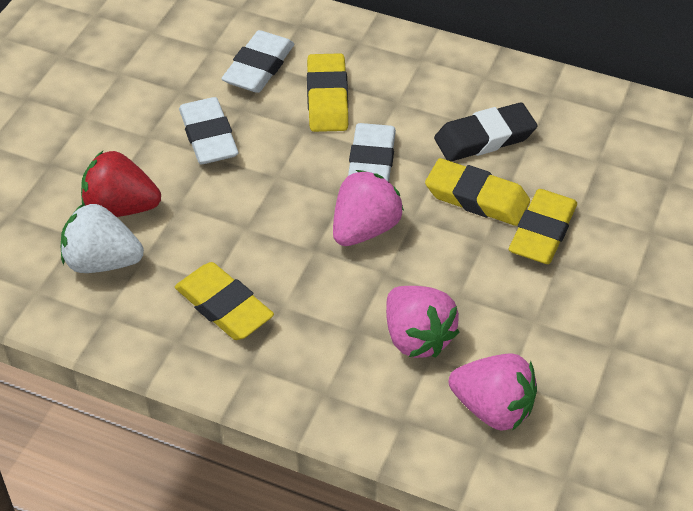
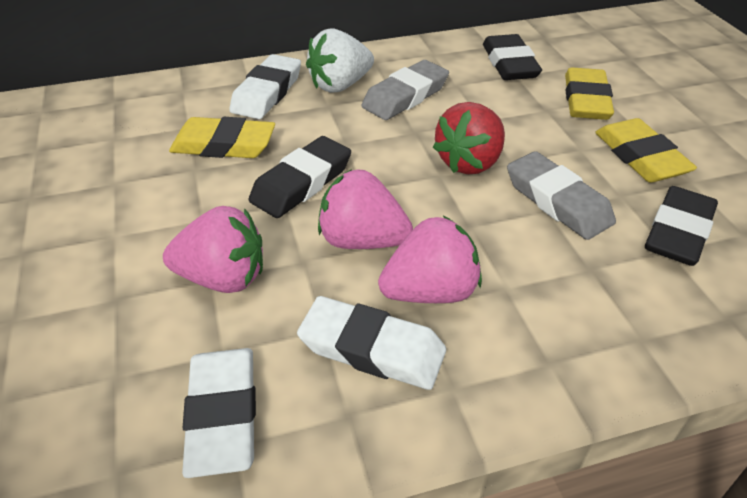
black eraser: 1 -> 3
grey eraser: 0 -> 2
yellow eraser: 4 -> 3

